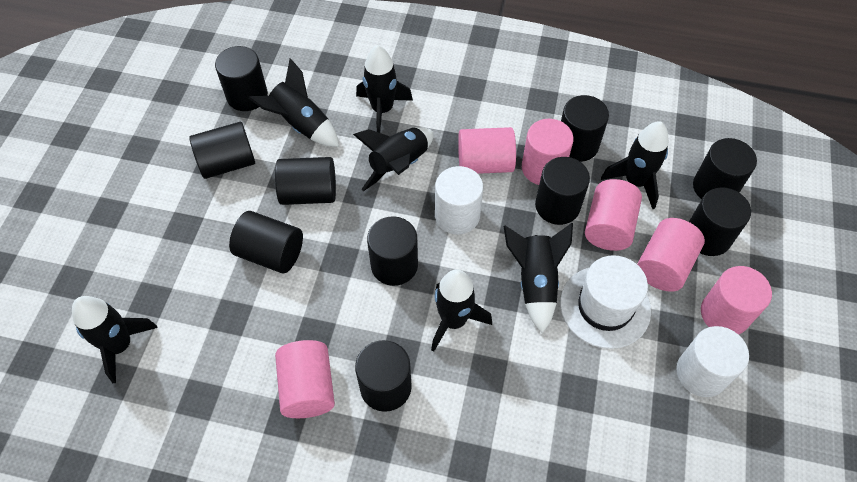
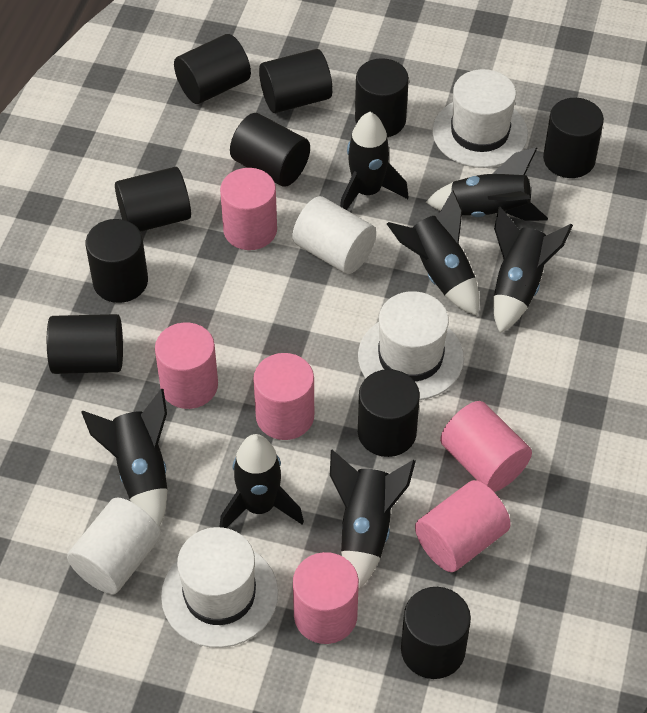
white hat: 1 -> 3

